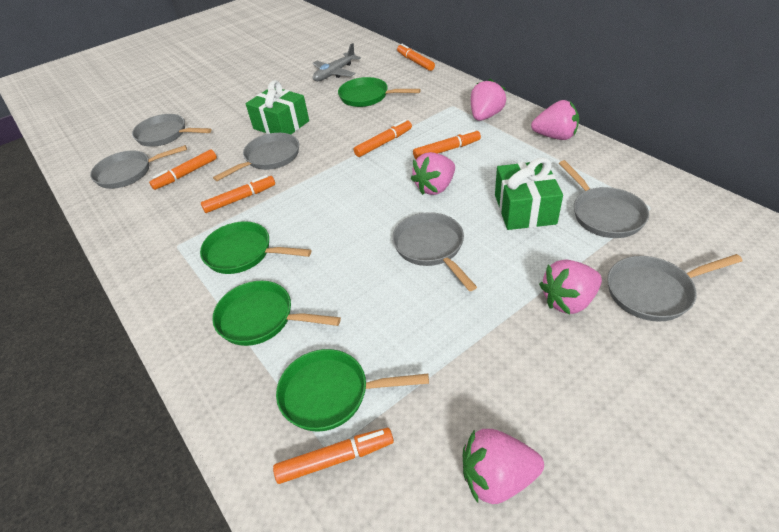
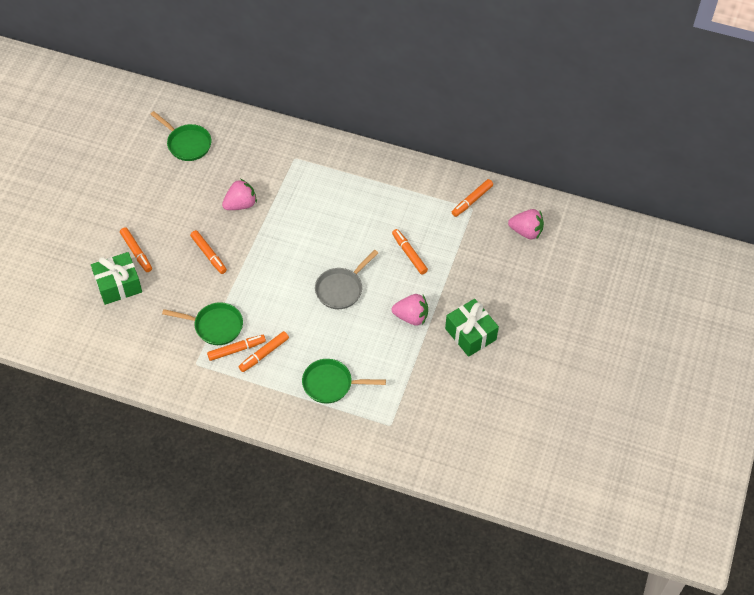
green pan: 4 -> 3
grey pan: 6 -> 1
grey plane: 1 -> 0
pink strawberry: 5 -> 3

